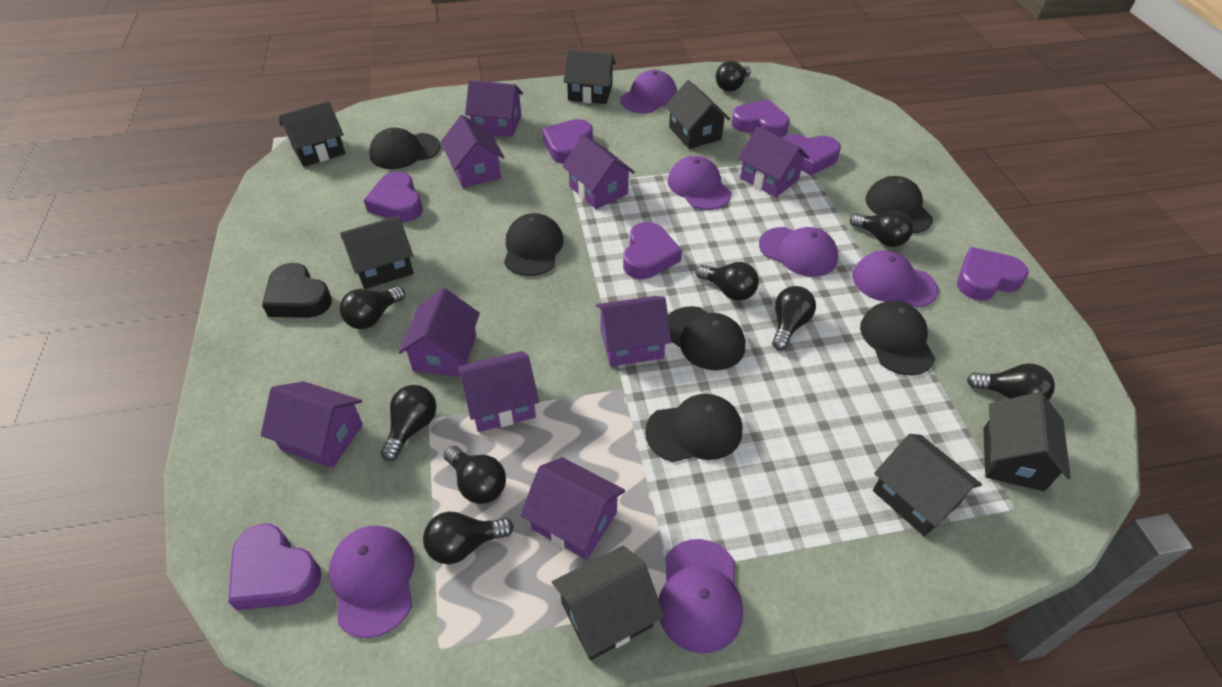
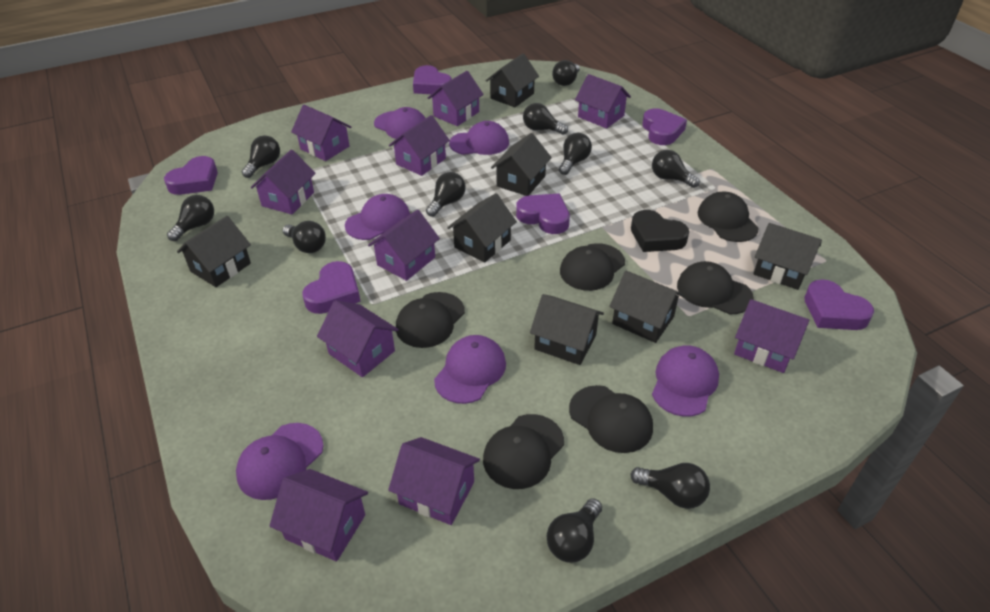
black light bulb: 9 -> 10
purple heart: 7 -> 6
purple house: 9 -> 10

